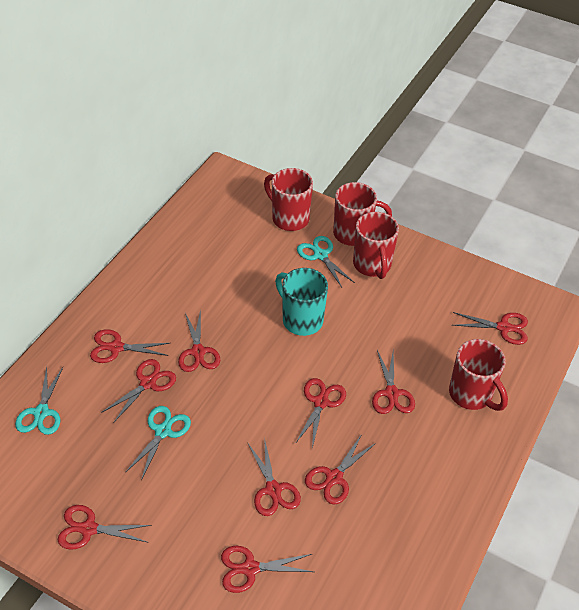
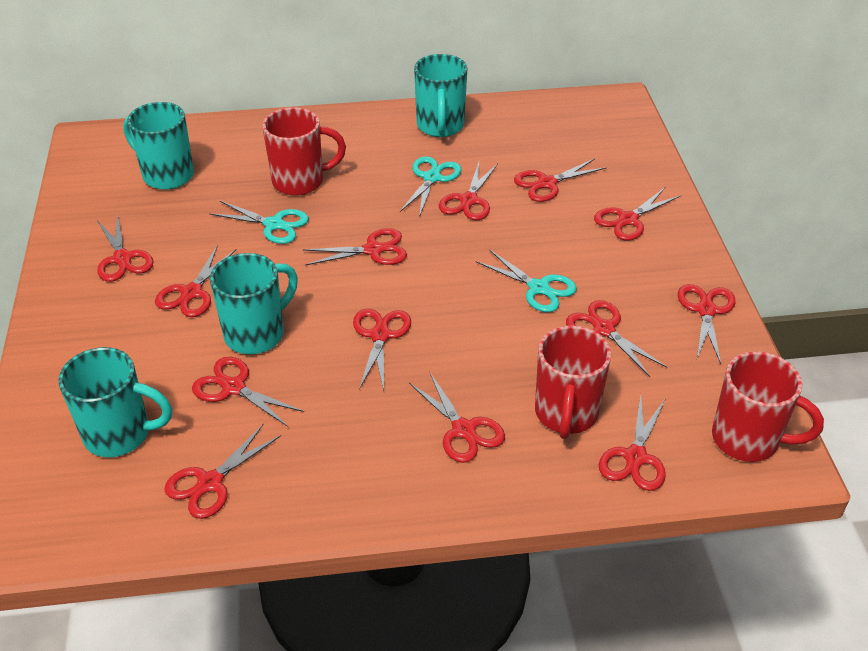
red mug: 4 -> 3
red scissors: 10 -> 13
turquoise mug: 1 -> 4

